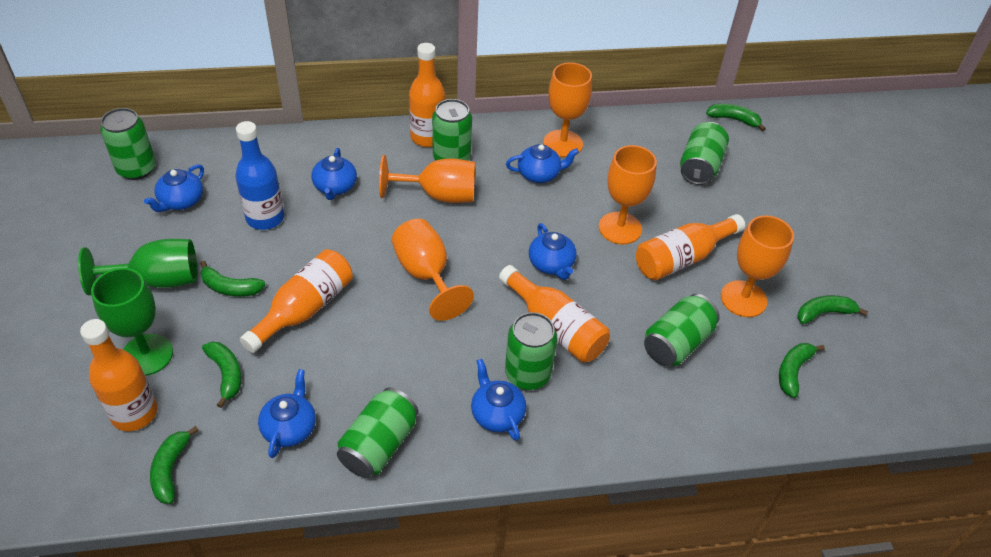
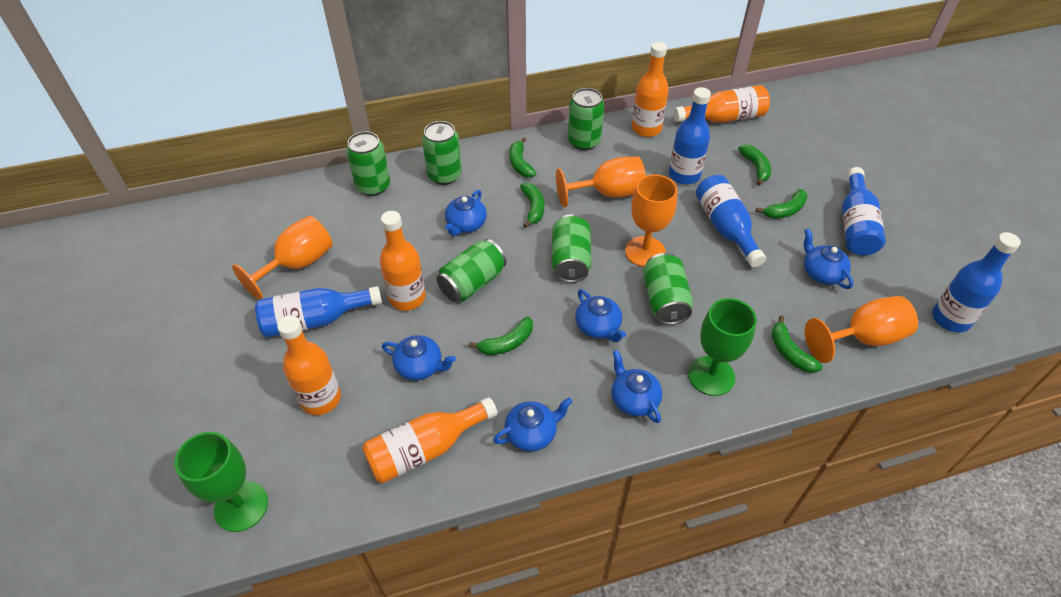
blue bottle: 1 -> 5
orange goblet: 5 -> 4

